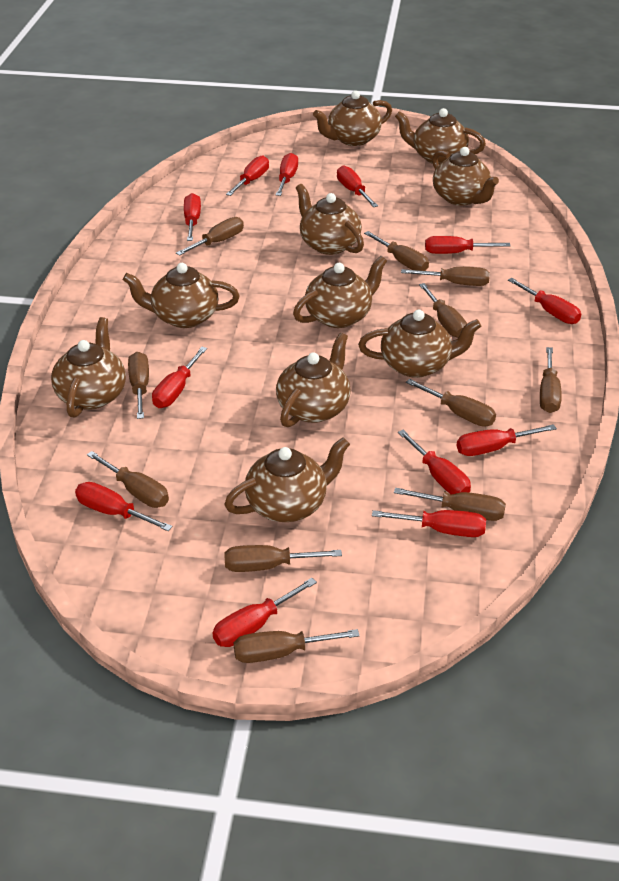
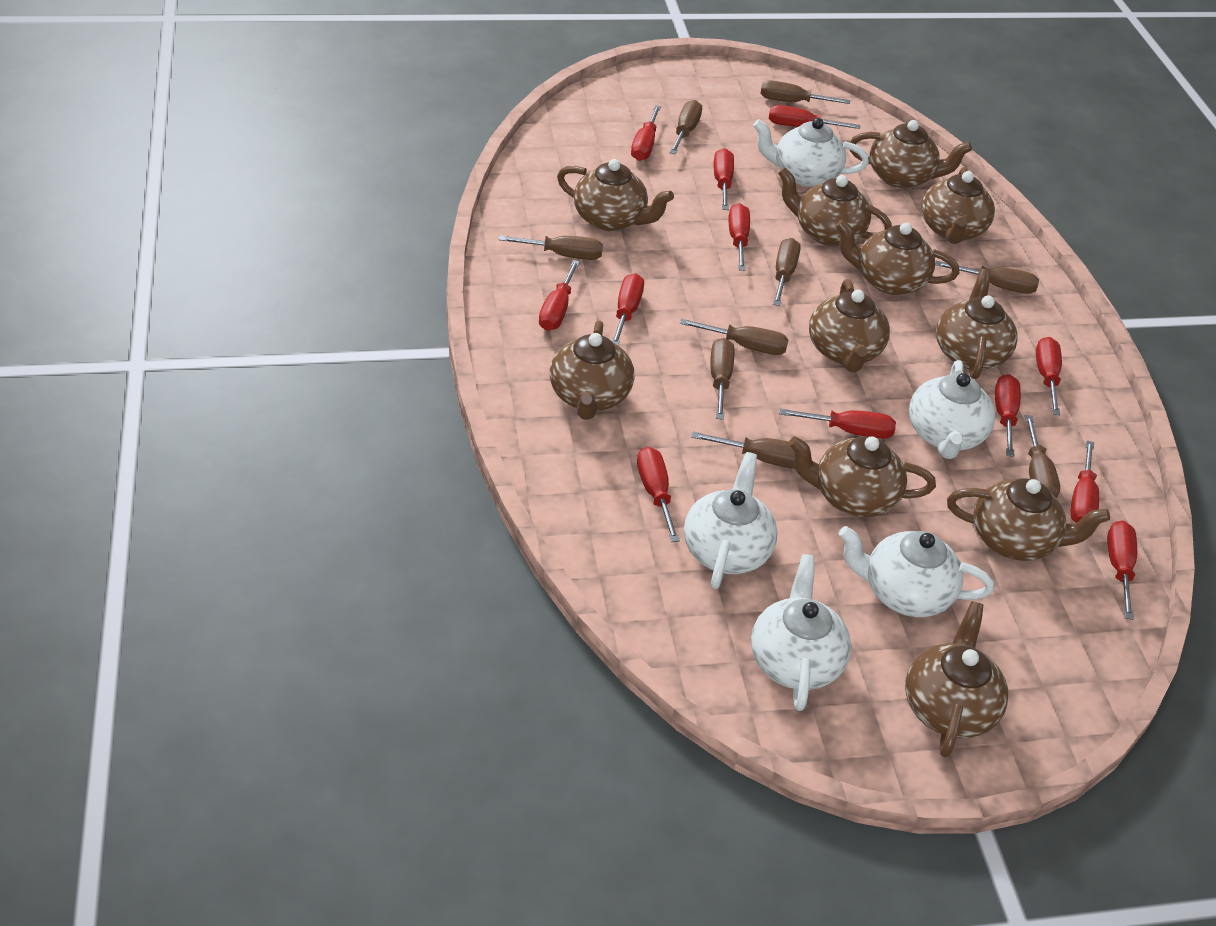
brown screwdriver: 11 -> 9
brown teapot: 10 -> 11
white teapot: 0 -> 5

